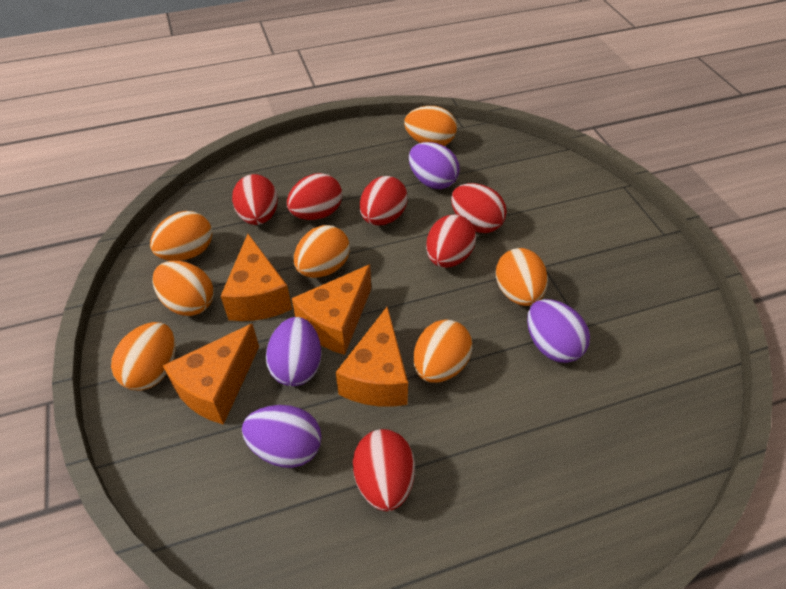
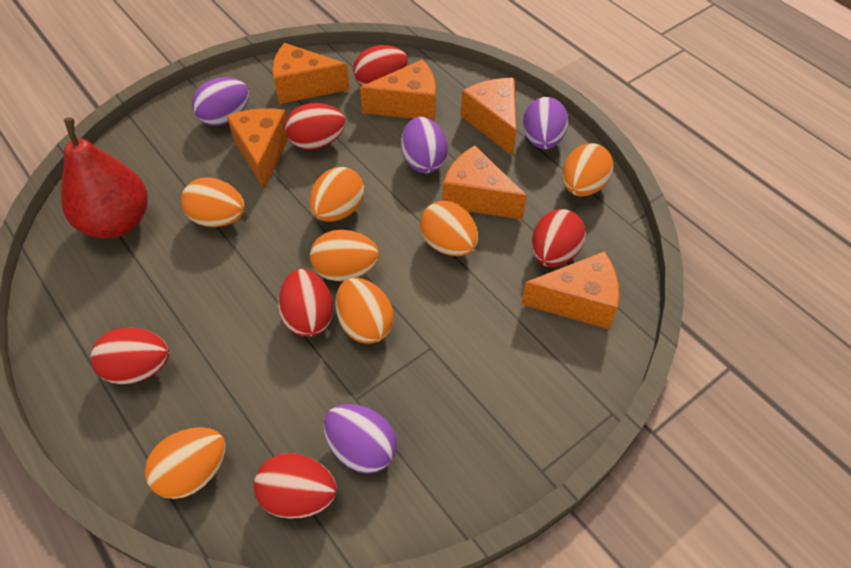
orange cheese: 4 -> 6
red pear: 0 -> 1

